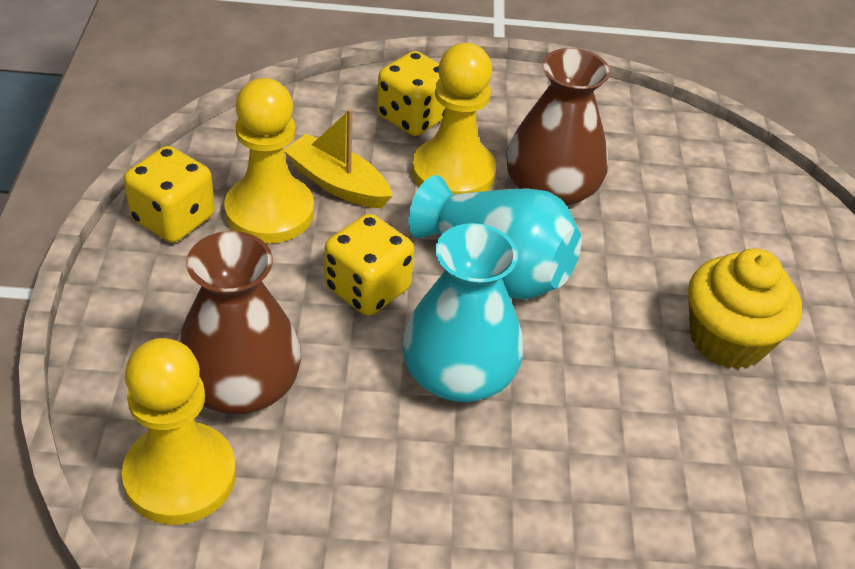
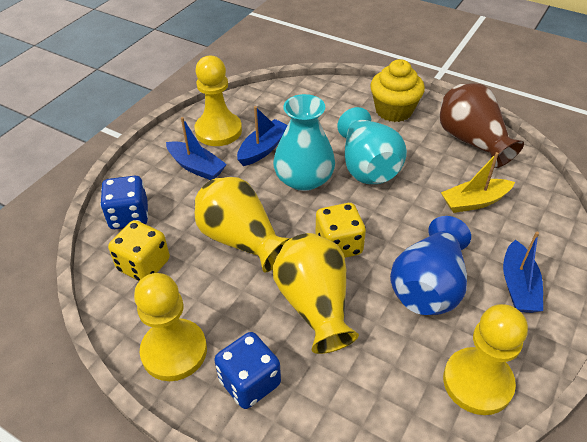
blue boat: 0 -> 3
blue dice: 0 -> 2
blue vase: 0 -> 1
brown vase: 2 -> 1
yellow dice: 3 -> 2
yellow vase: 0 -> 2

